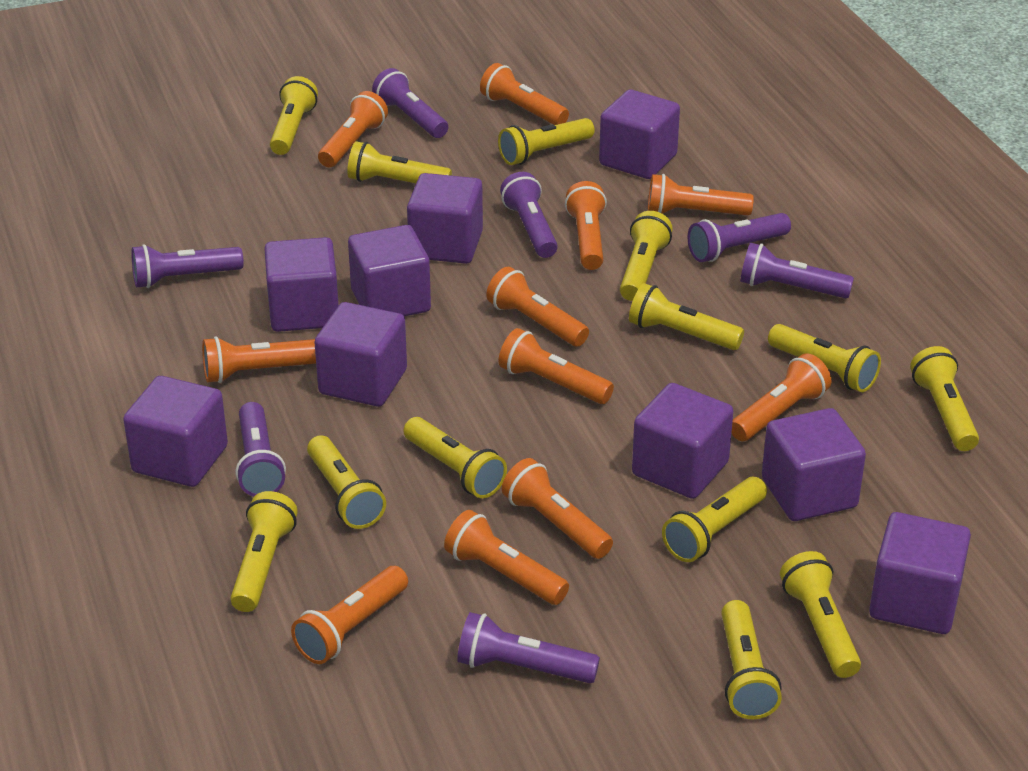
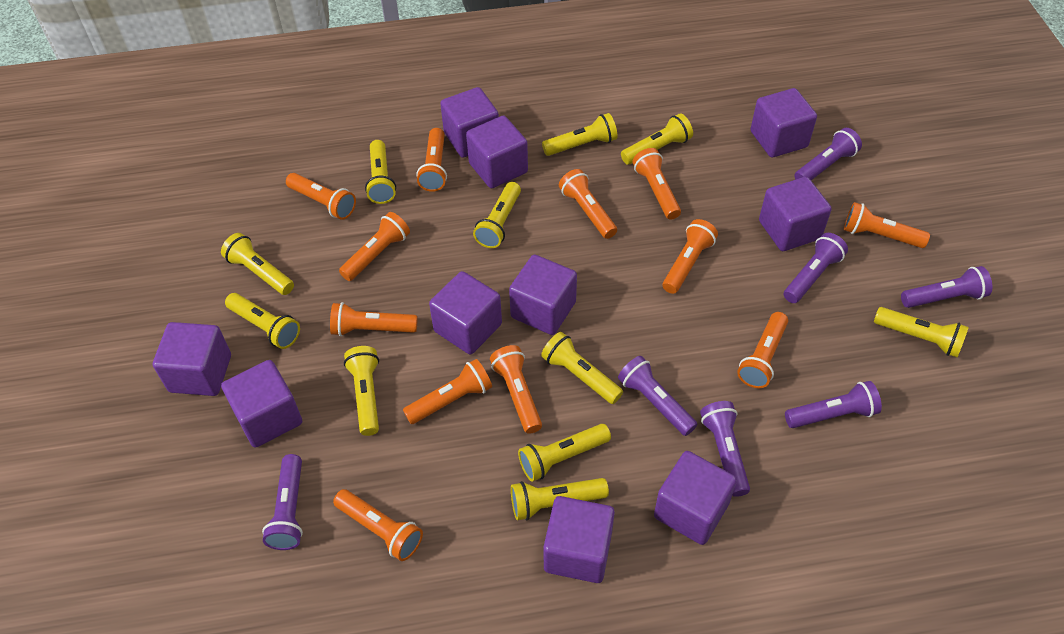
orange flashlight: 11 -> 12
purple cube: 9 -> 10
yellow flashlight: 13 -> 11

